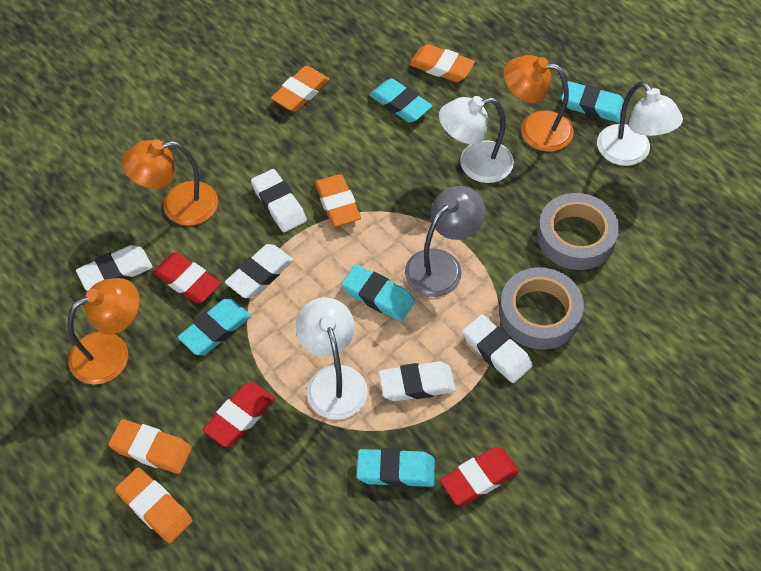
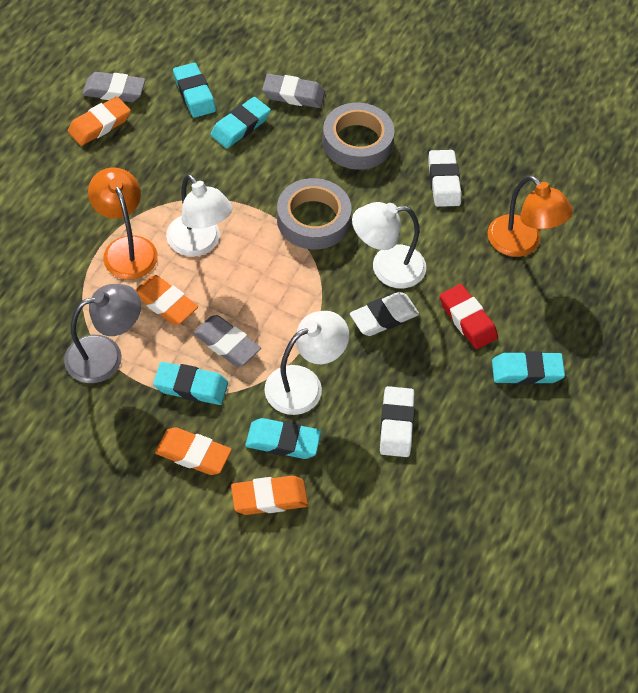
grey eraser: 0 -> 3
orange eraser: 5 -> 4
orange lamp: 3 -> 2
red eraser: 3 -> 1
white eraser: 5 -> 3

